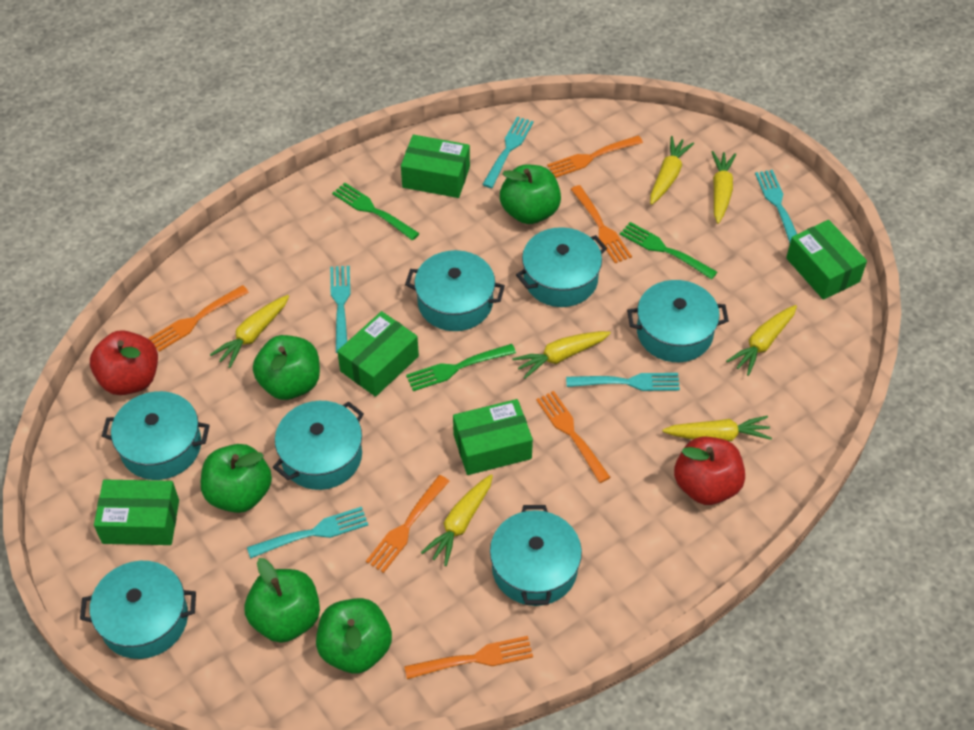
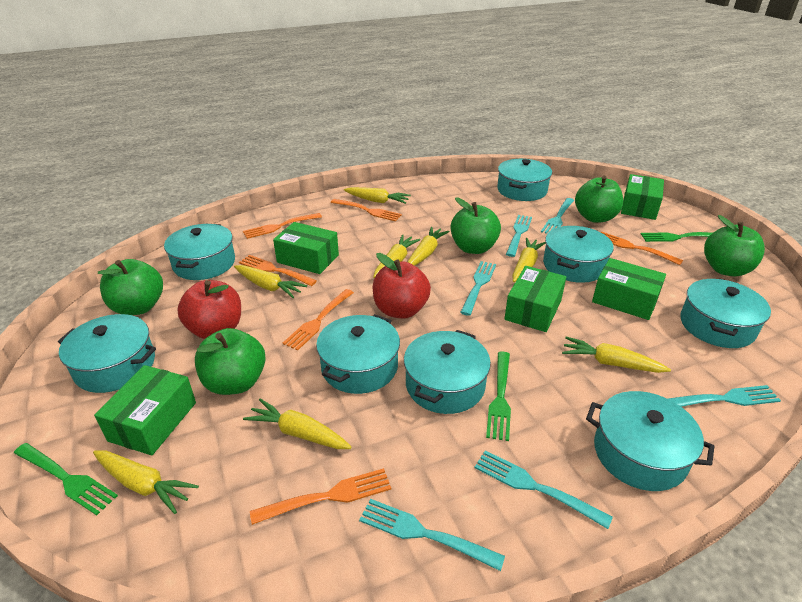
turquoise fork: 5 -> 6
turquoise pot: 7 -> 8
yellow carrot: 7 -> 8

